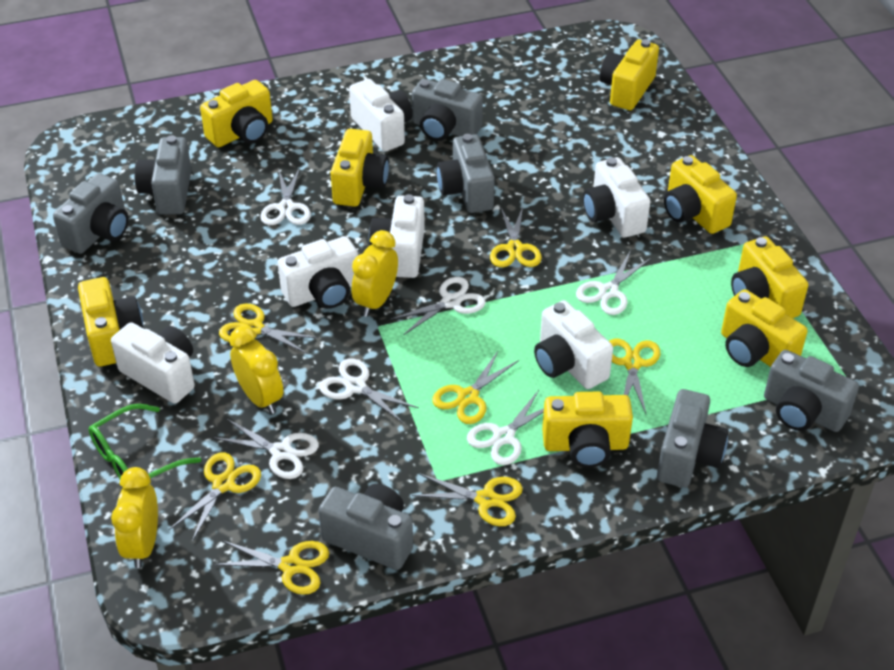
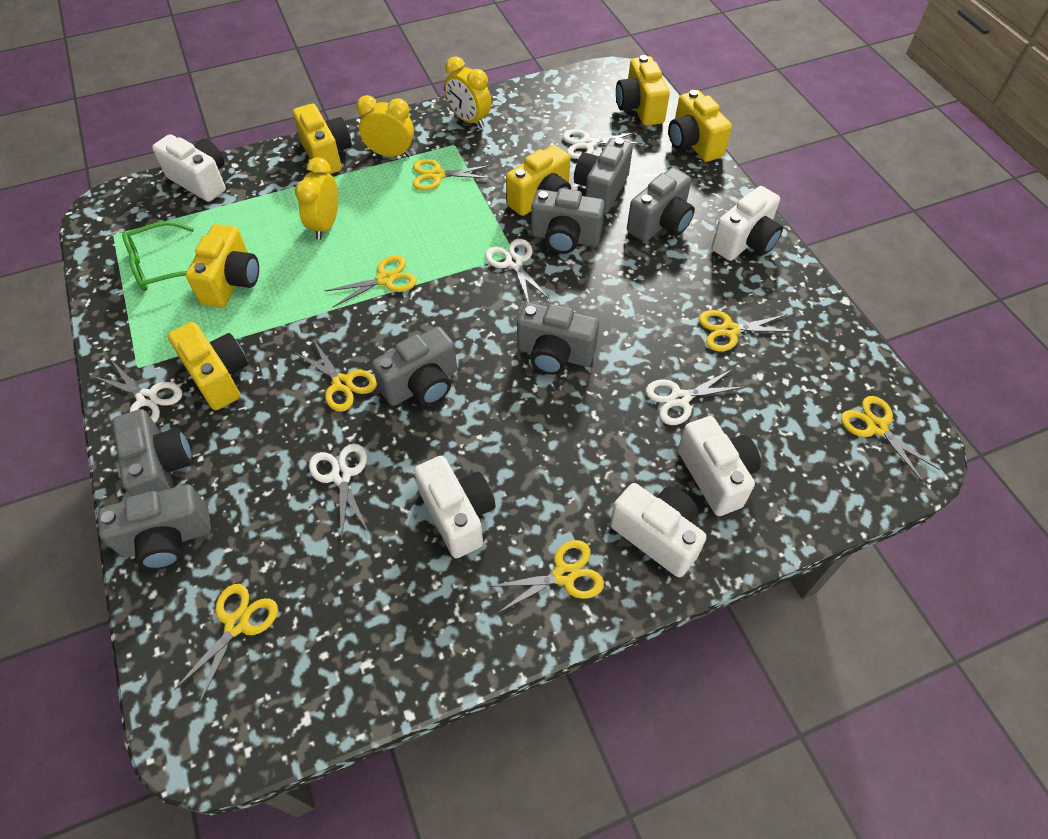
white camera: 6 -> 5
white scissors: 6 -> 5
yellow camera: 8 -> 6

